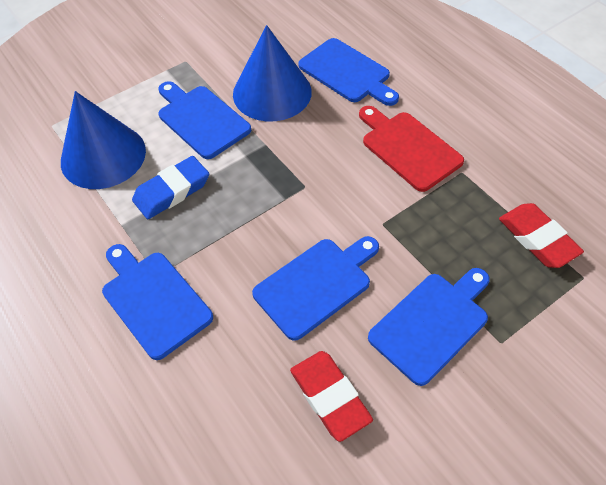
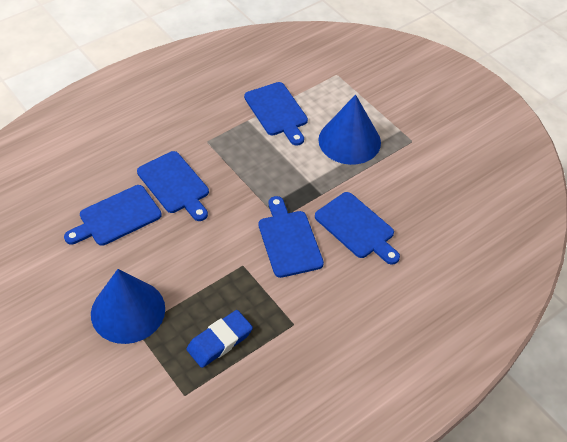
red cutting board: 1 -> 0
red eraser: 2 -> 0

